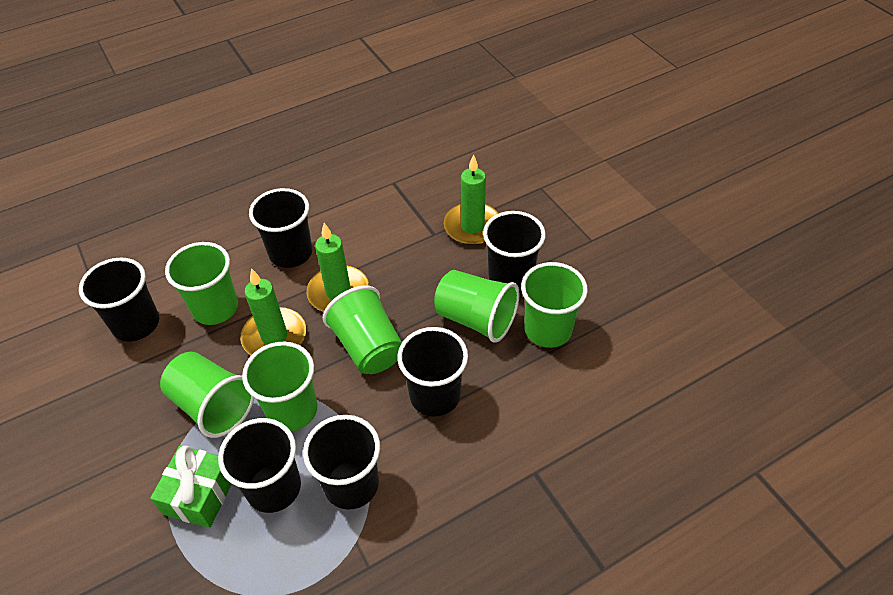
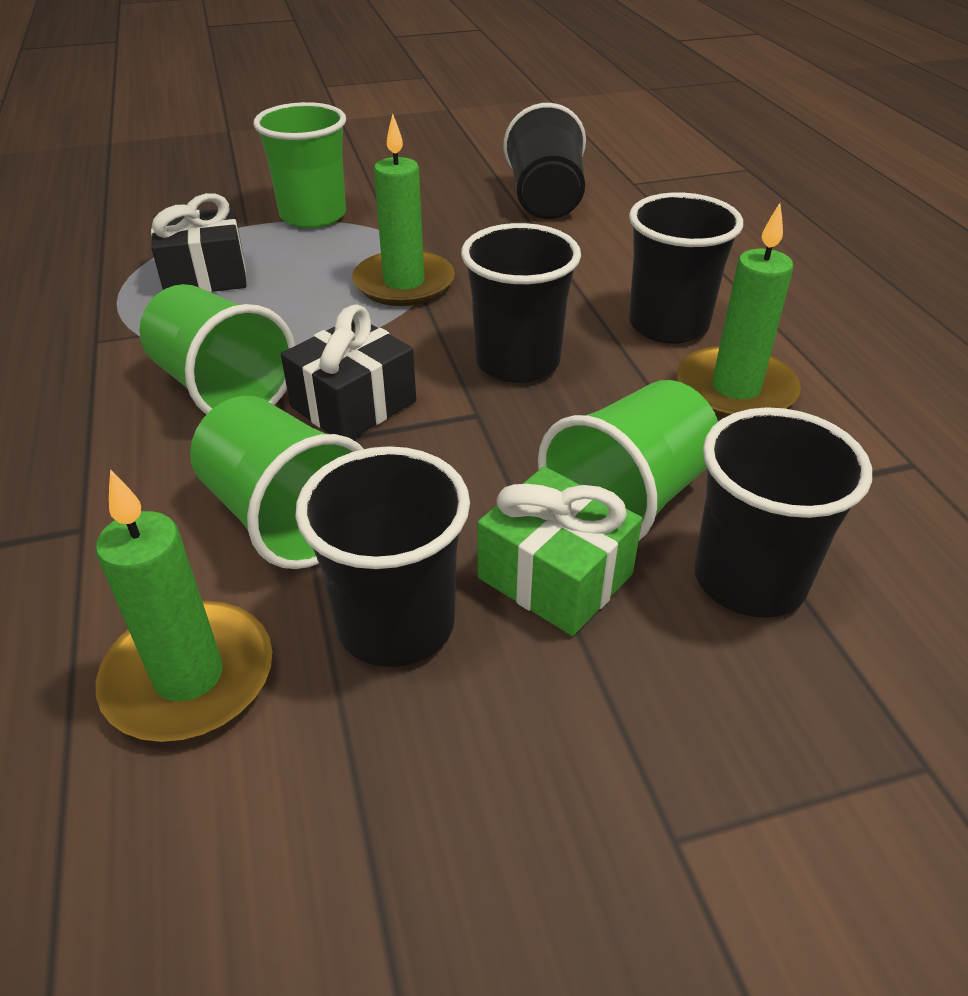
black cup: 6 -> 5
black gift: 0 -> 2
green cup: 6 -> 4

